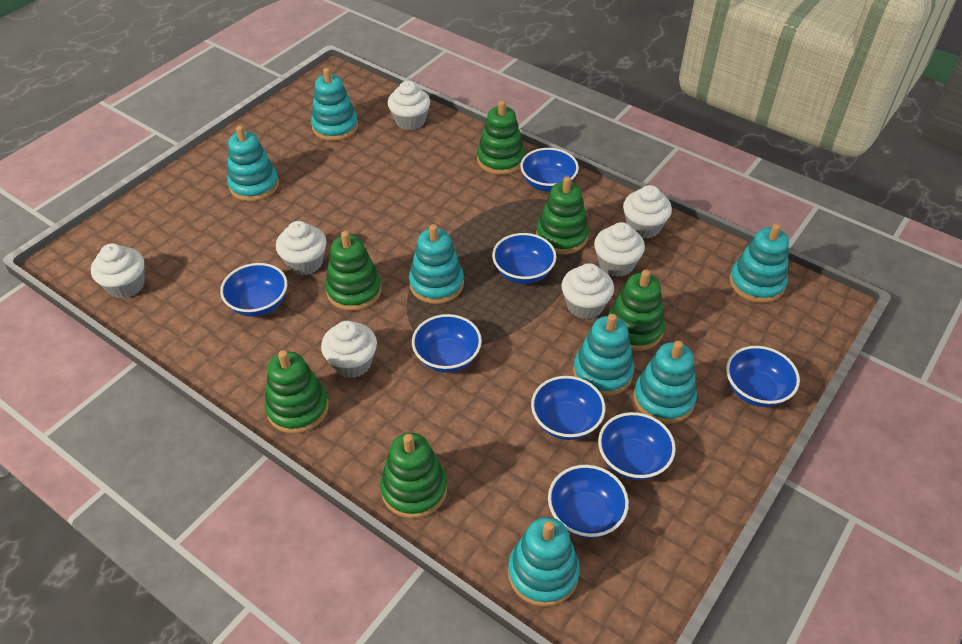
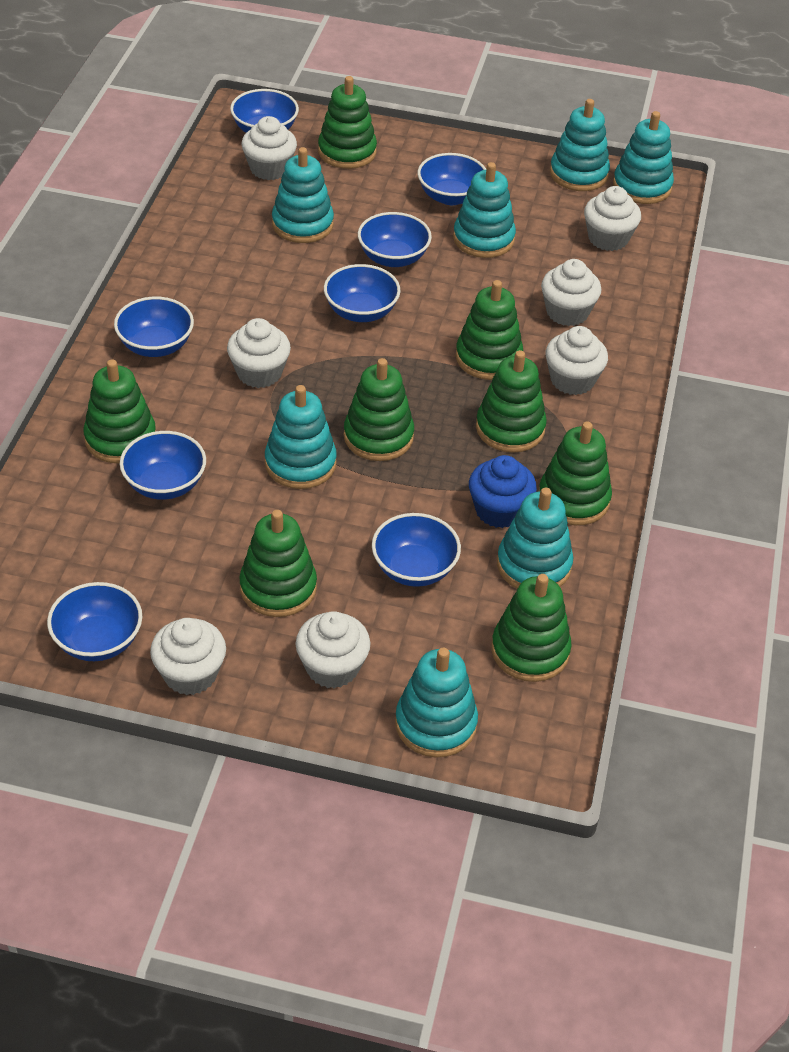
blue cupcake: 0 -> 1
green stacking toy: 6 -> 8

